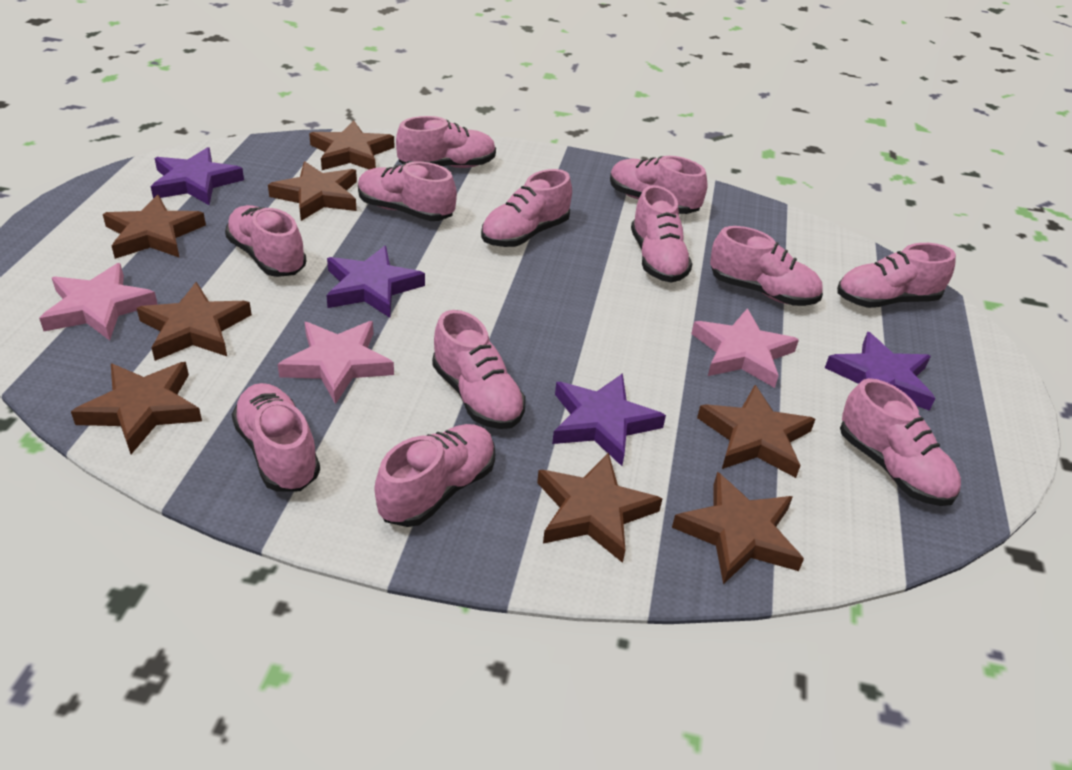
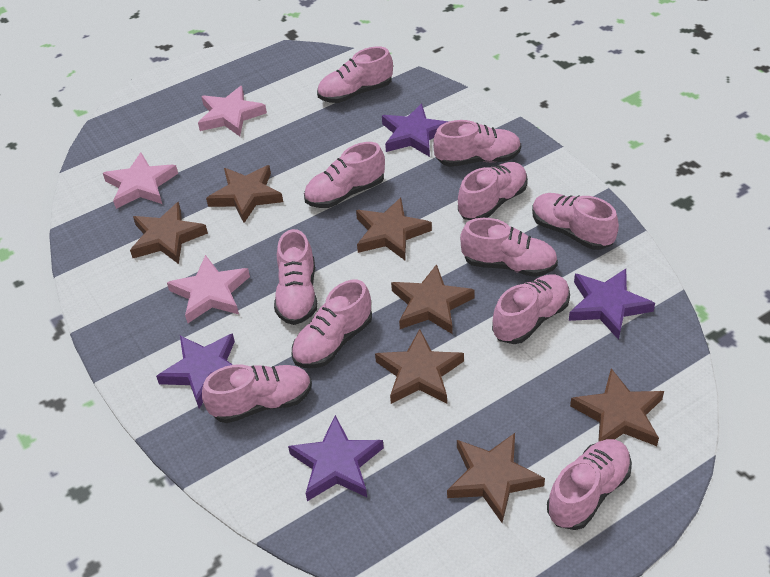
brown star: 8 -> 7
pink shoe: 12 -> 11

